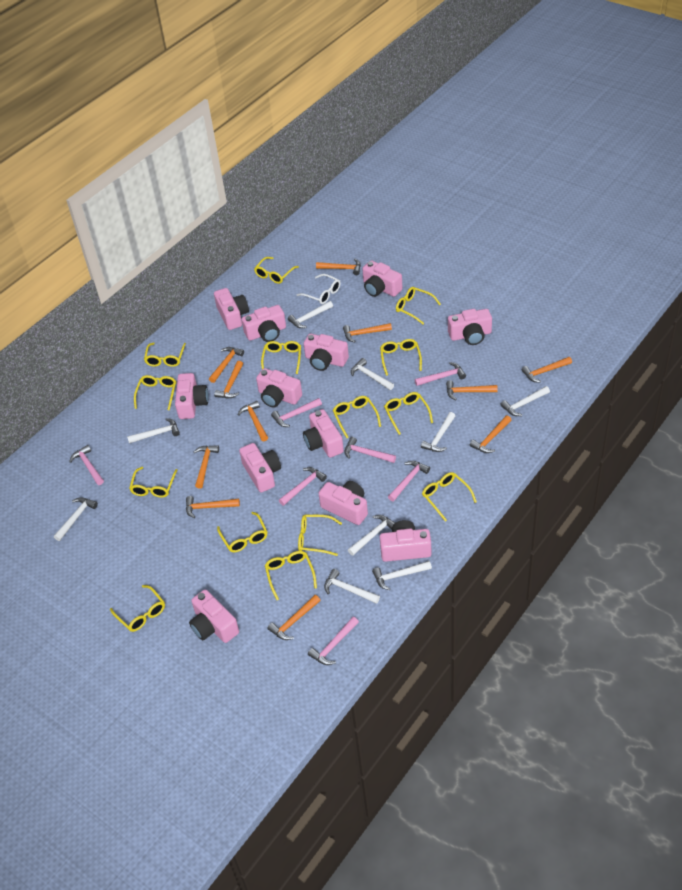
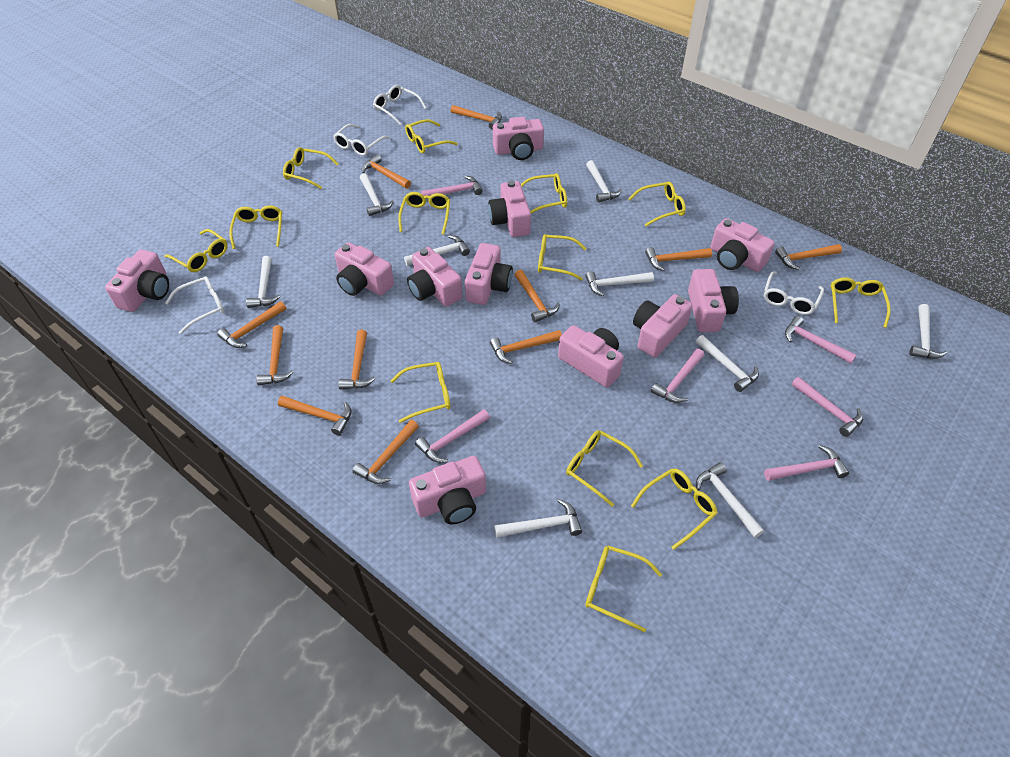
pink camera: 12 -> 11
pink hammer: 7 -> 6
white glasses: 1 -> 4
yellow glasses: 14 -> 13

